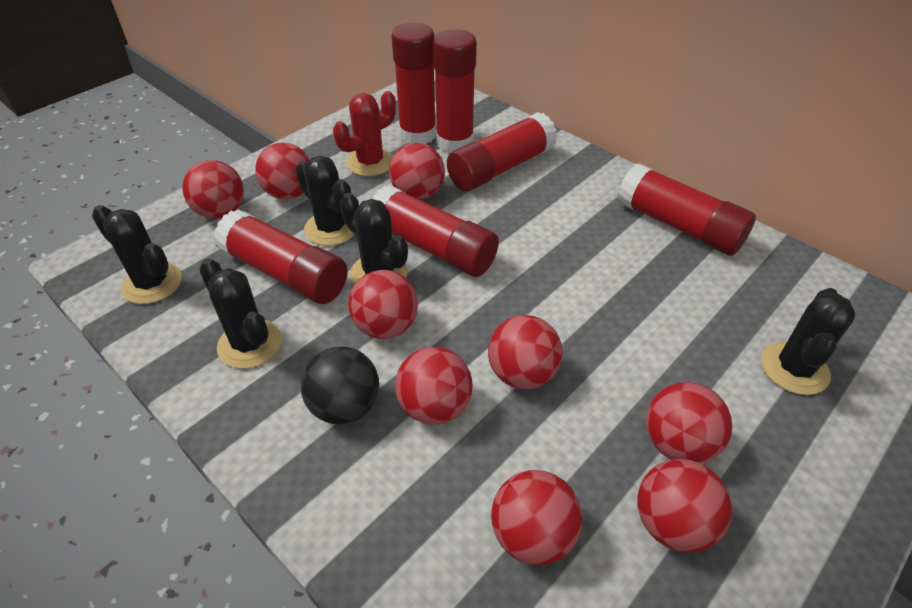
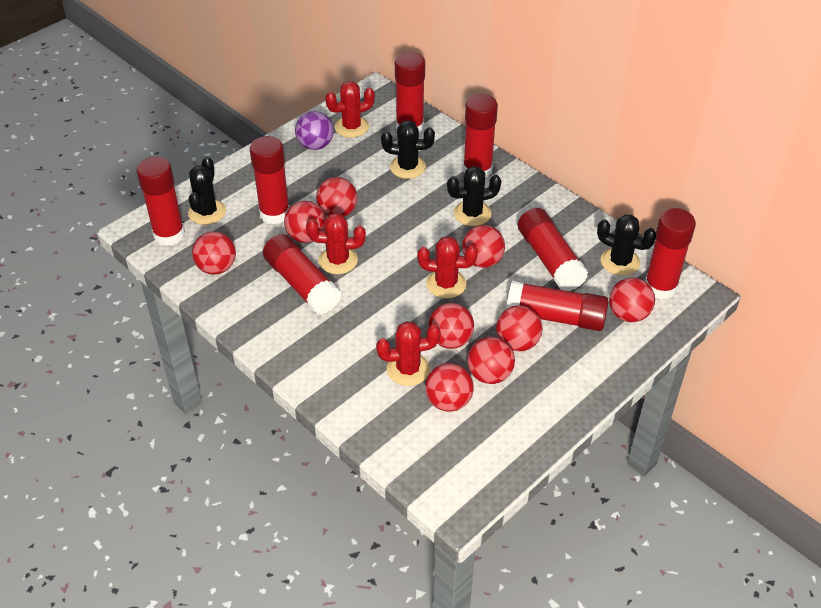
black ball: 1 -> 0
black cactus: 5 -> 4
purple ball: 0 -> 1
red cactus: 1 -> 4
red glue stick: 6 -> 8

